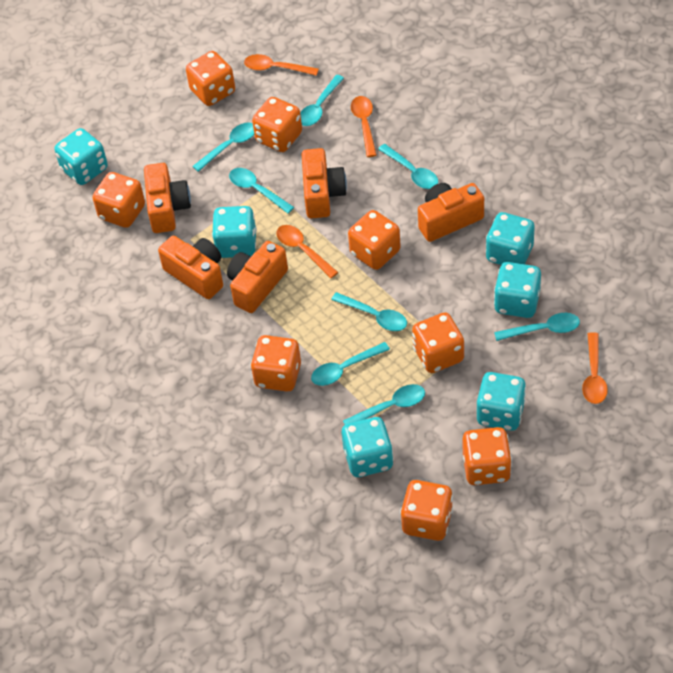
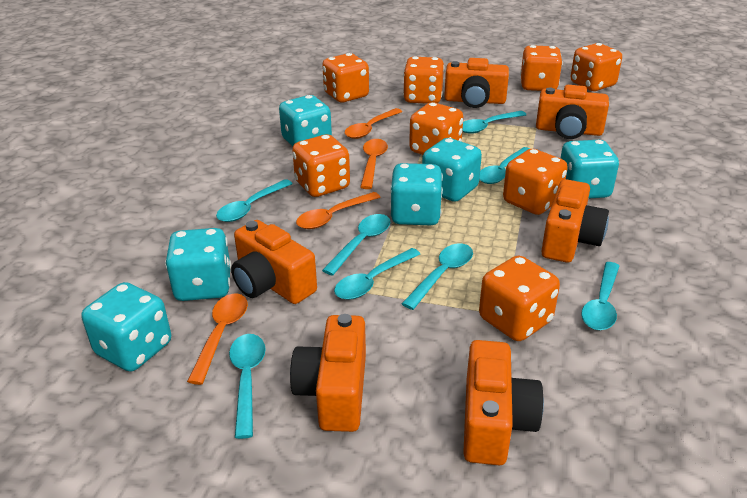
orange camera: 5 -> 6

